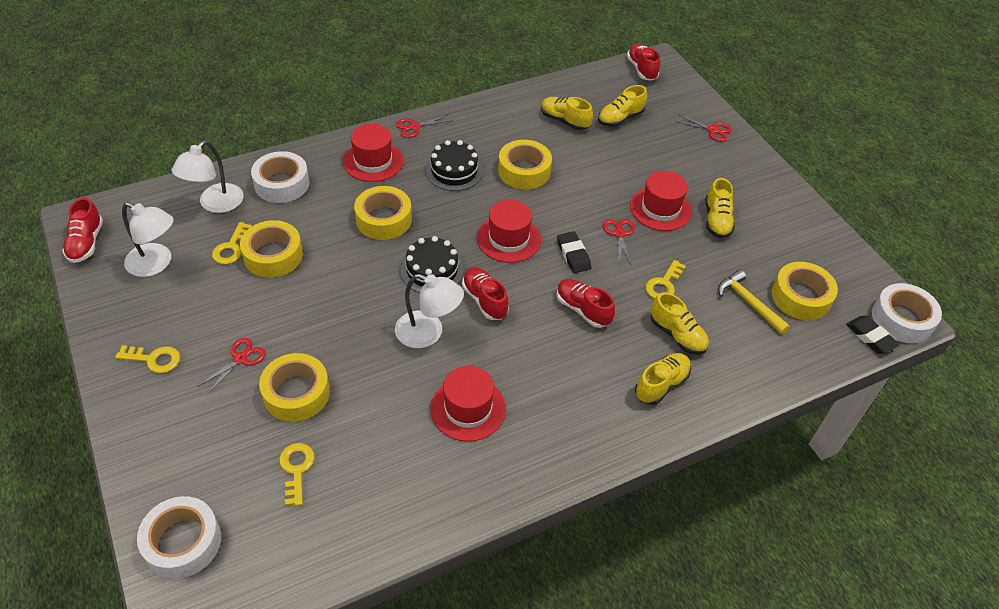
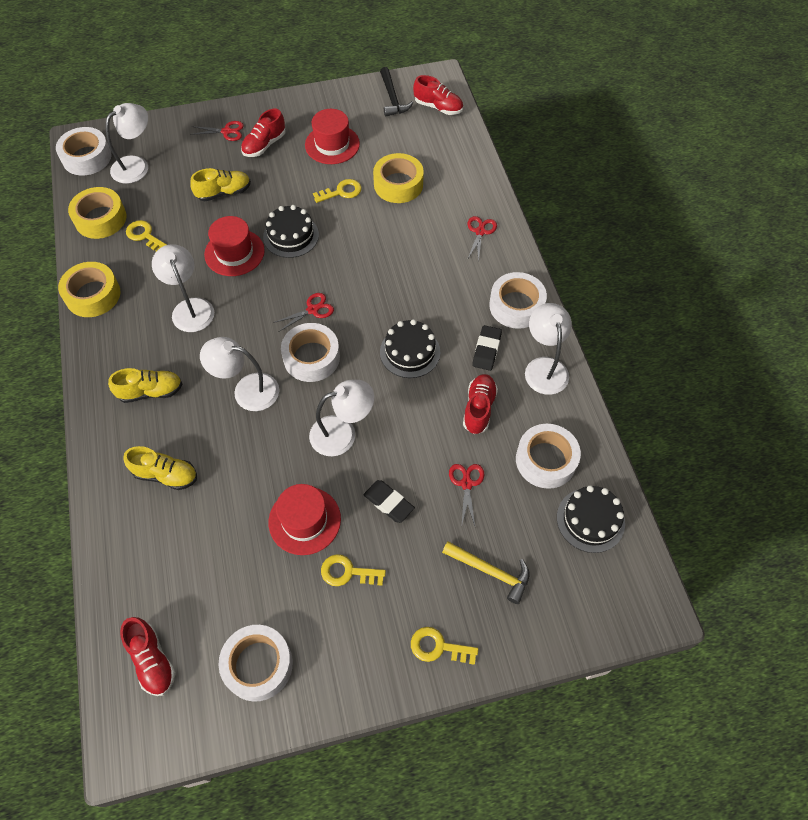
black cake: 2 -> 3
black hammer: 0 -> 1
red hat: 4 -> 3
white lamp: 3 -> 5
white tape: 3 -> 5
yellow shoe: 5 -> 3
yellow tape: 5 -> 3

